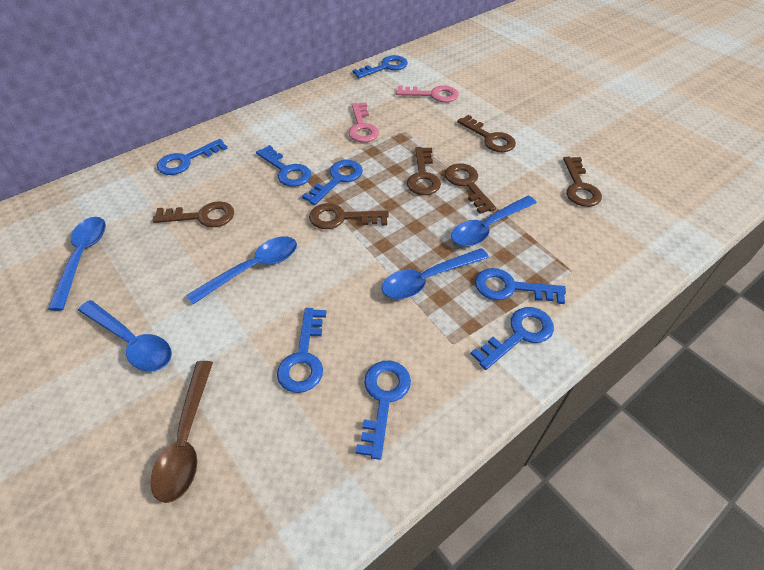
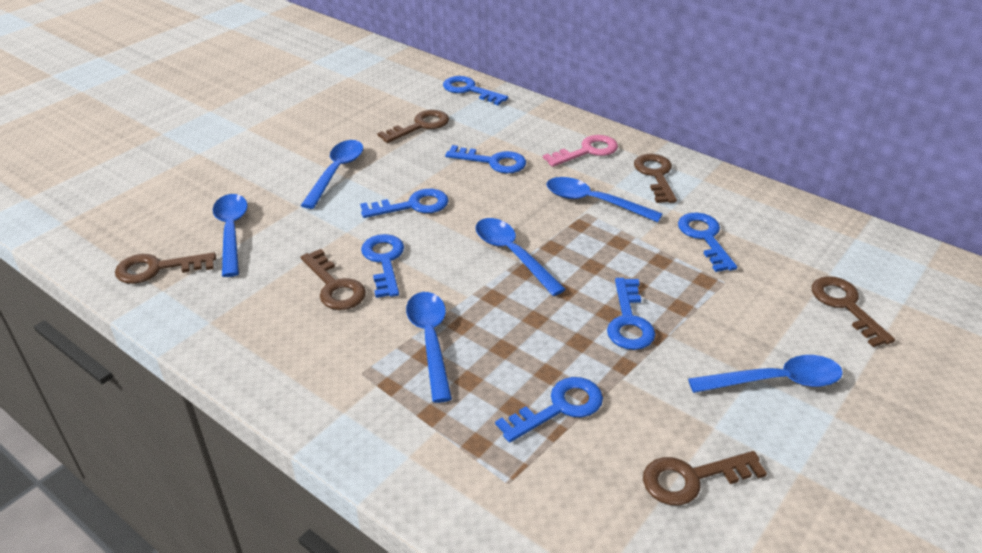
blue key: 8 -> 7
blue spoon: 5 -> 6
brown spoon: 1 -> 0
pink key: 2 -> 1

